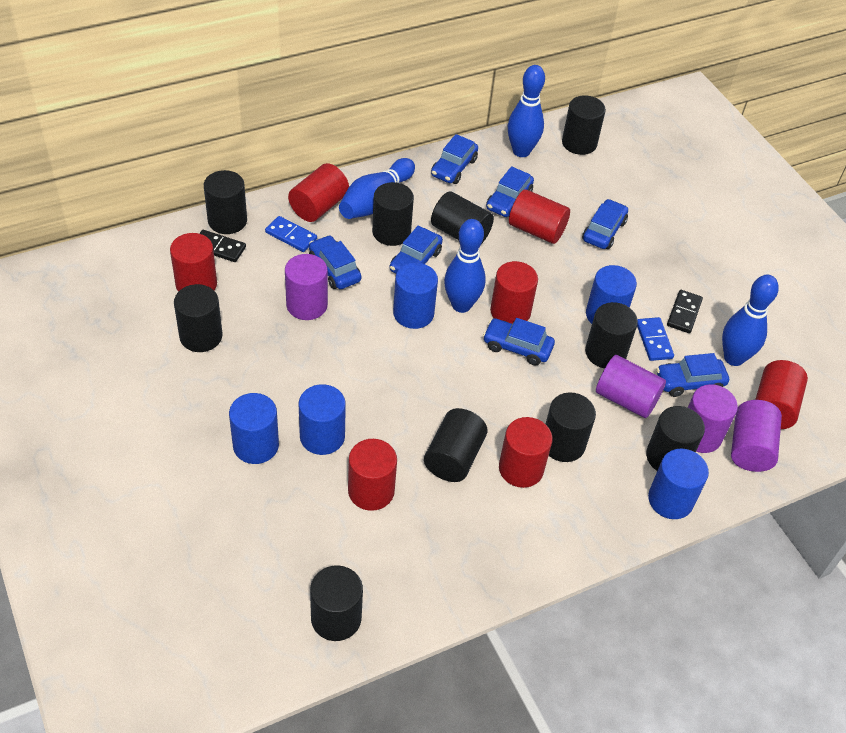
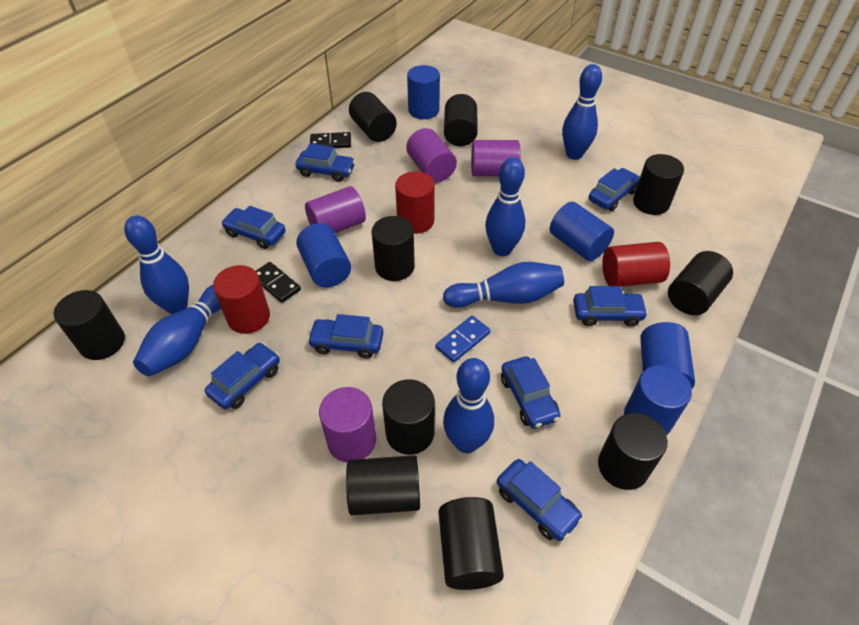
blue bowling pin: 4 -> 6
blue car: 7 -> 8
blue domino: 2 -> 1
red cylinder: 7 -> 3

